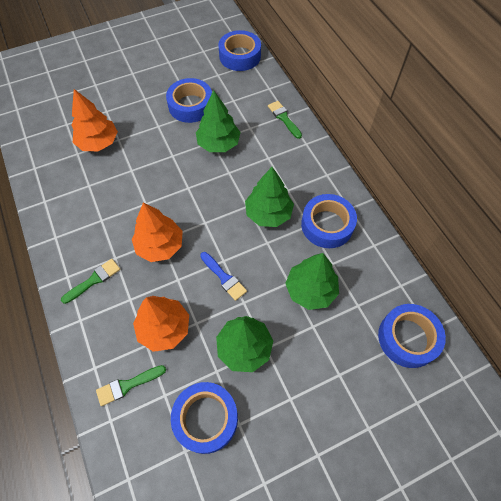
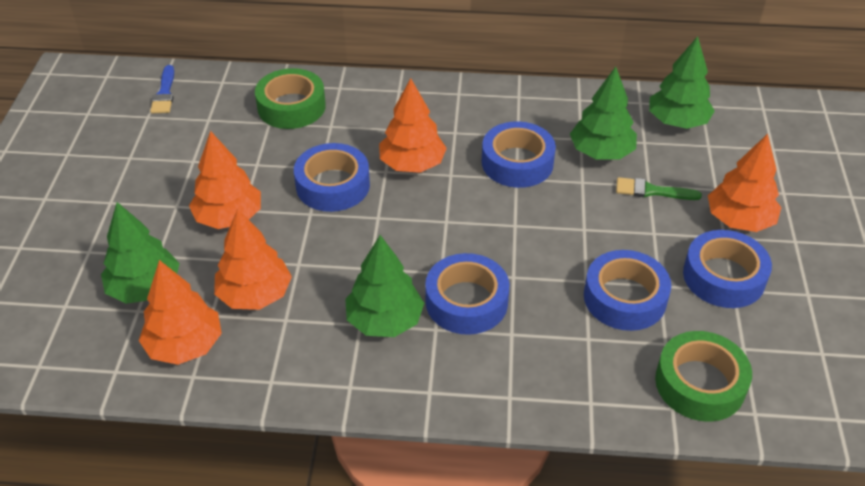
green brush: 3 -> 1
green tape: 0 -> 2
orange tree: 3 -> 5

